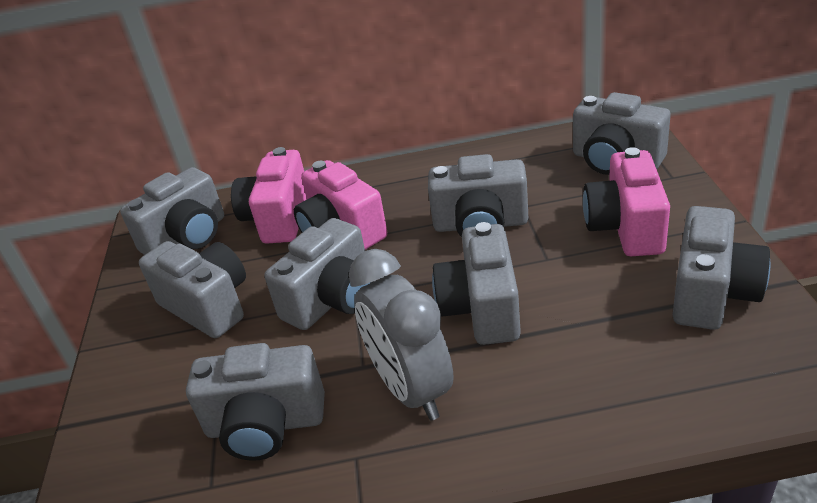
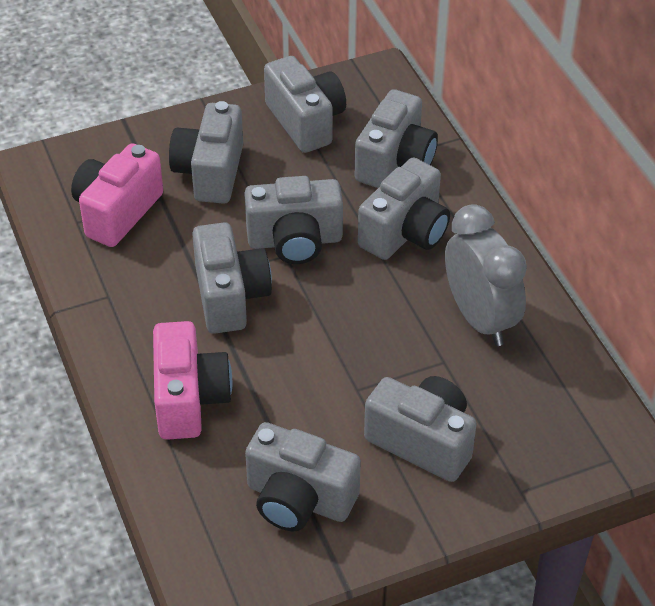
pink camera: 3 -> 2

